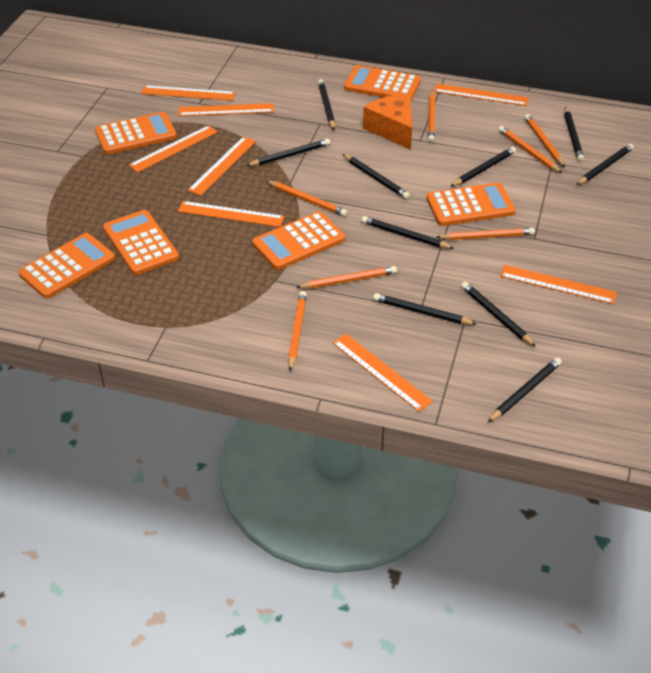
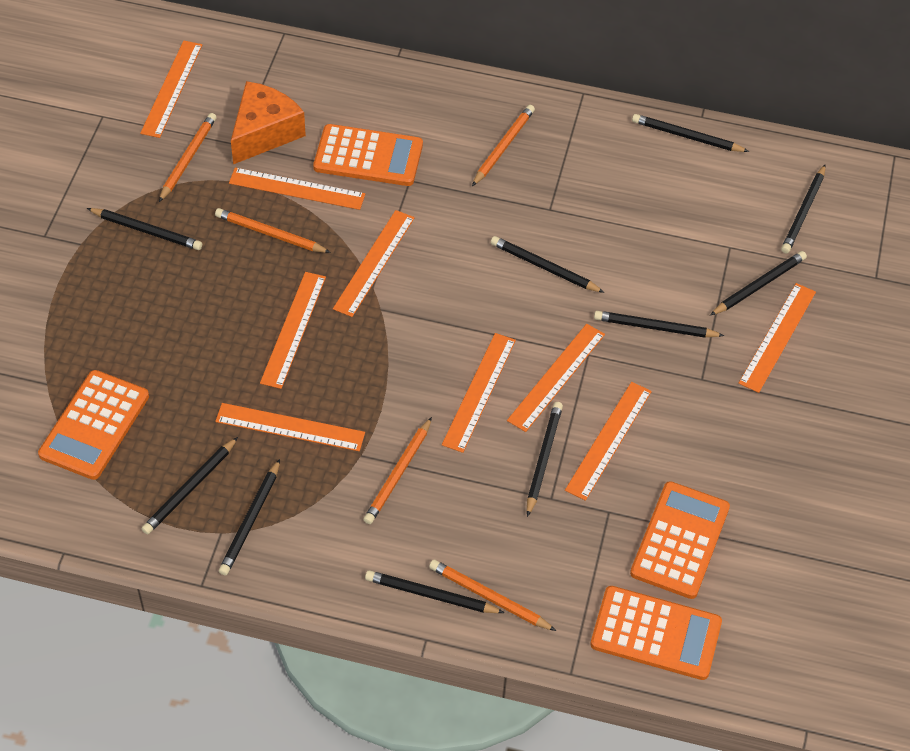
orange calculator: 6 -> 4
orange pencil: 7 -> 5
orange ruler: 8 -> 9

